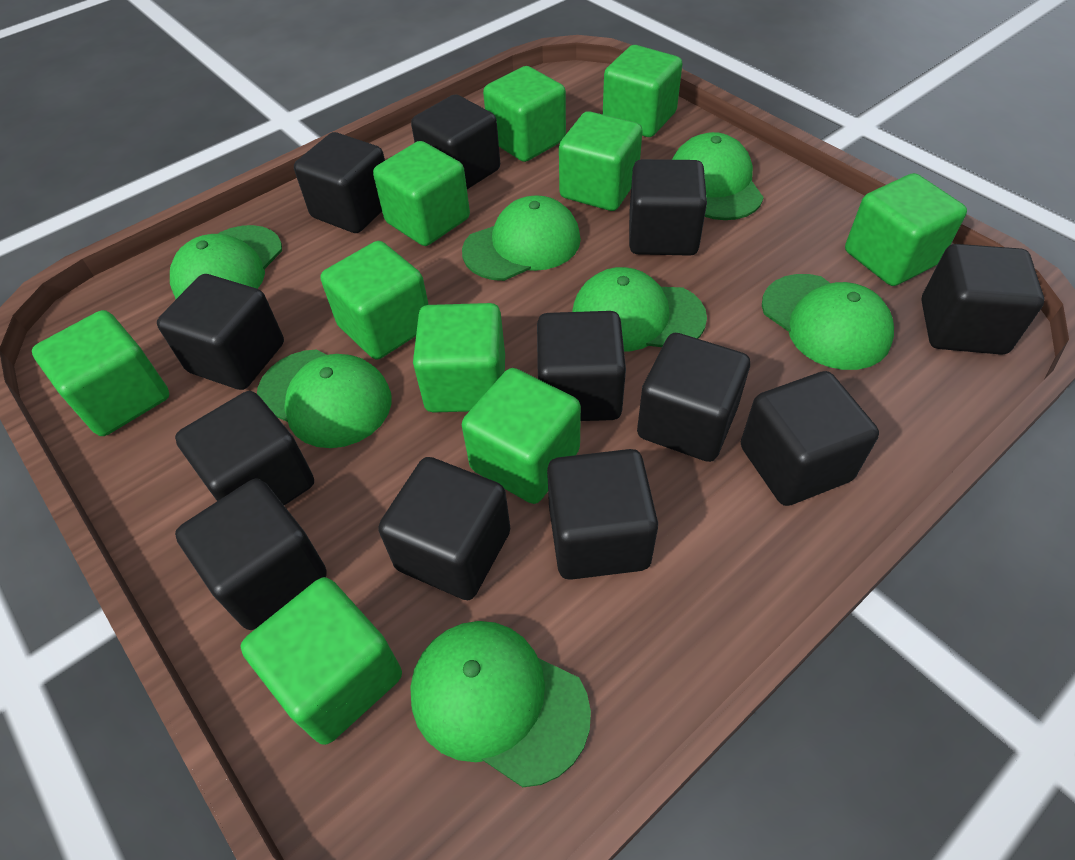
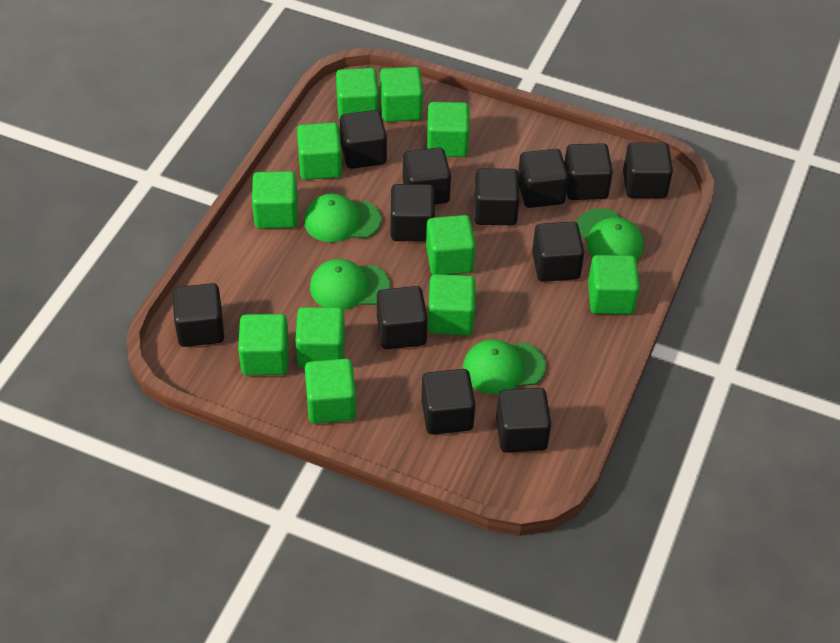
green cap: 7 -> 4
green cube: 10 -> 11

